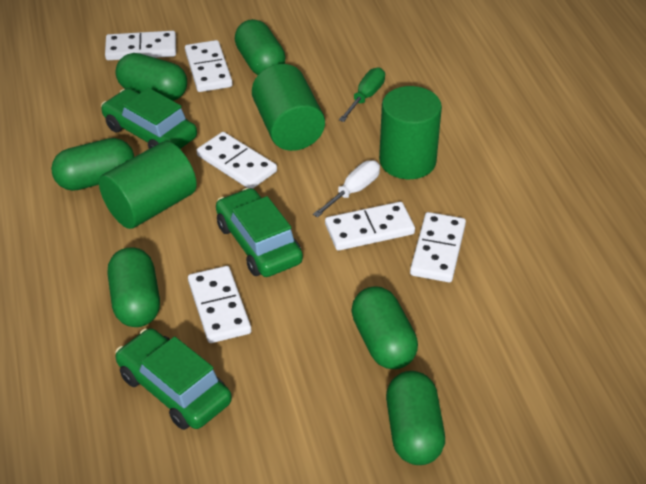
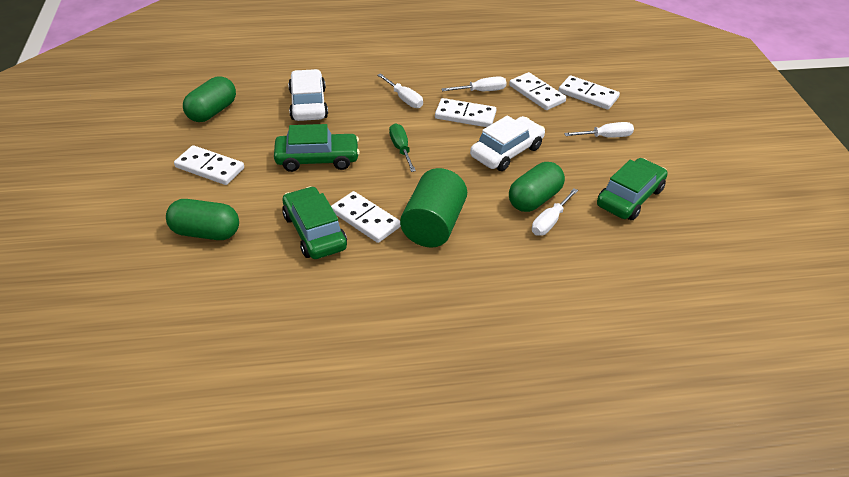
green capsule: 6 -> 3
green cylinder: 3 -> 1
white car: 0 -> 2
white domino: 6 -> 5
white screwdriver: 1 -> 4

